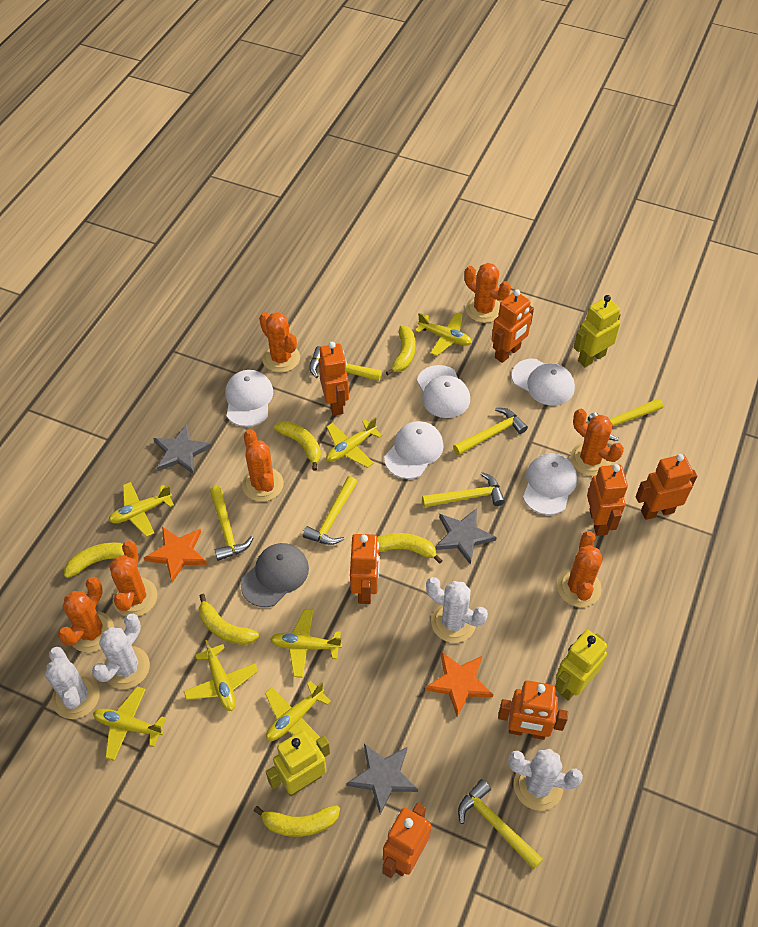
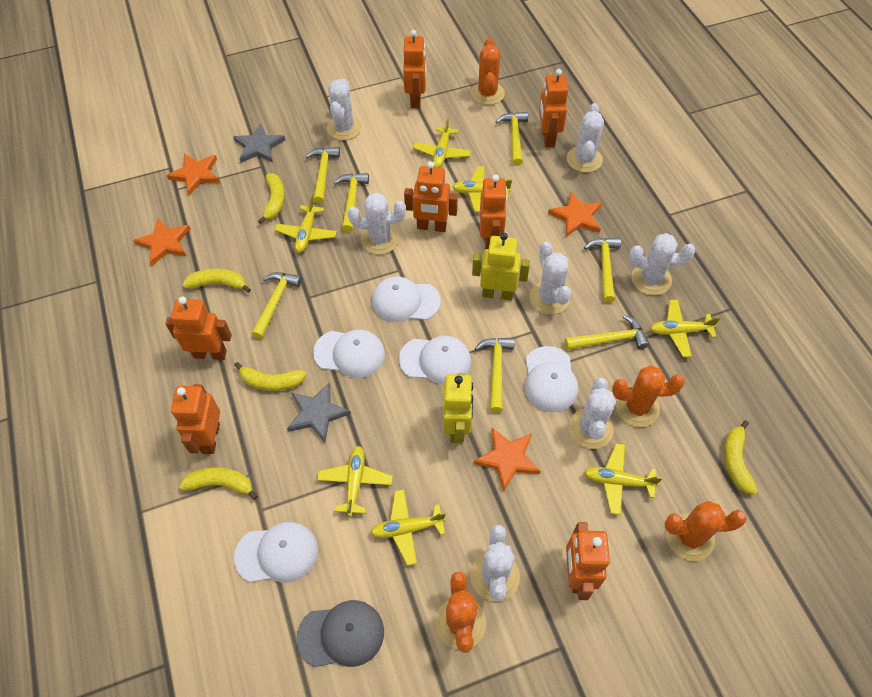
grey star: 3 -> 2
orange cactus: 7 -> 4
orange star: 2 -> 4
white cactus: 4 -> 7
yellow banana: 6 -> 5
yellow robot: 3 -> 2

